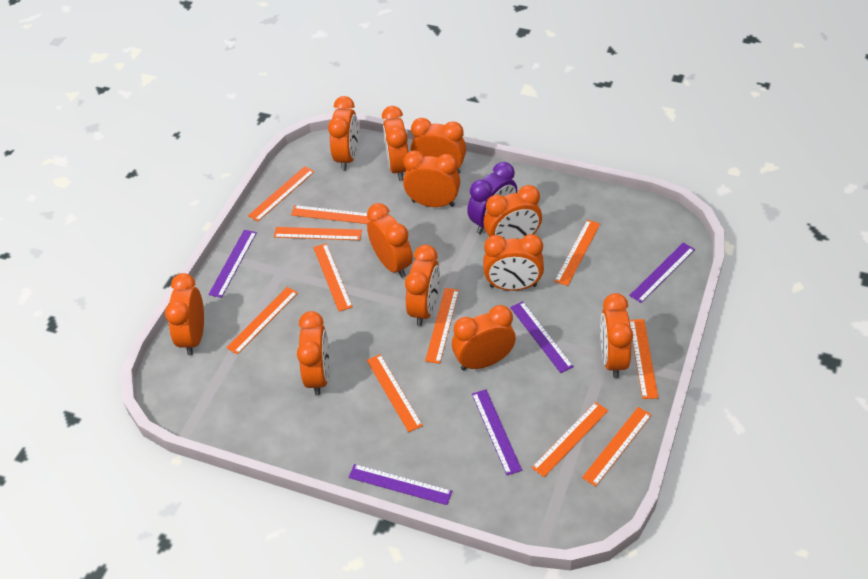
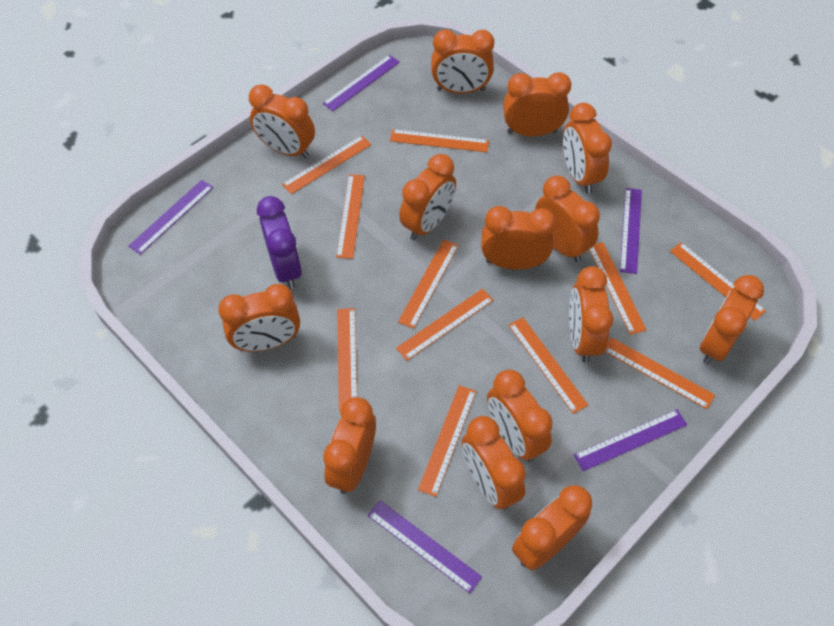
orange clock: 12 -> 14

